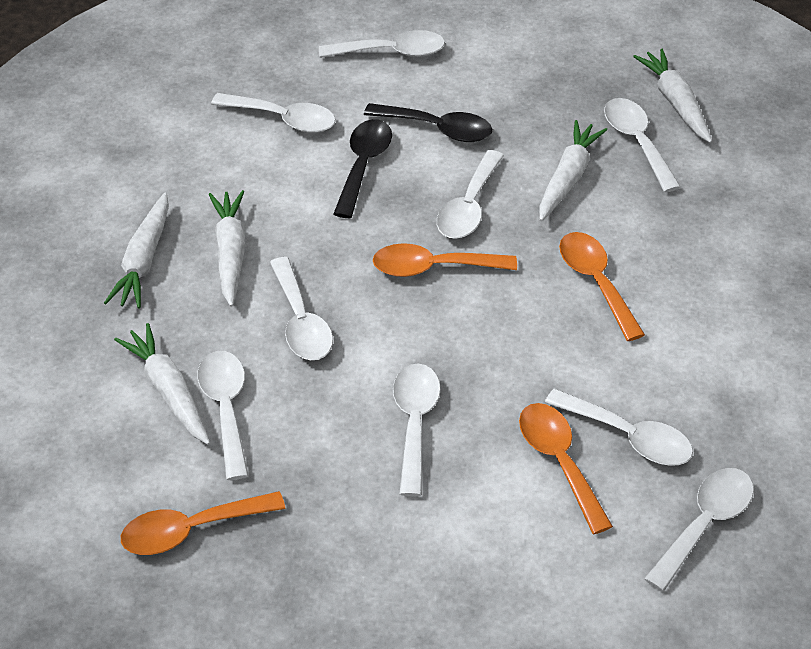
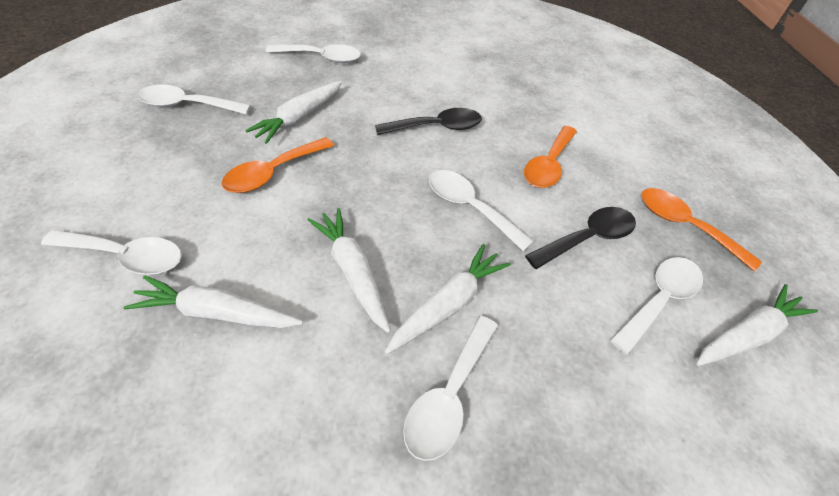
orange spoon: 4 -> 3
white spoon: 9 -> 6

